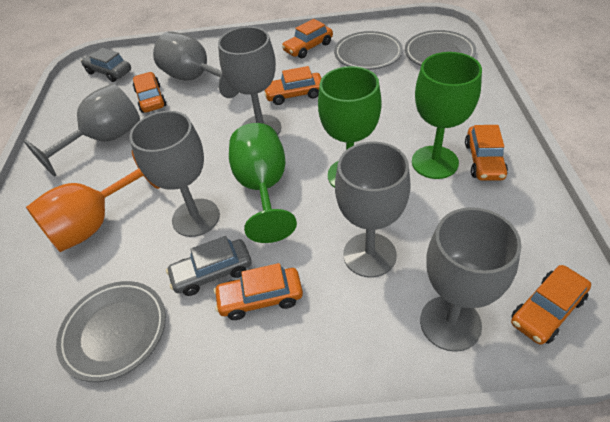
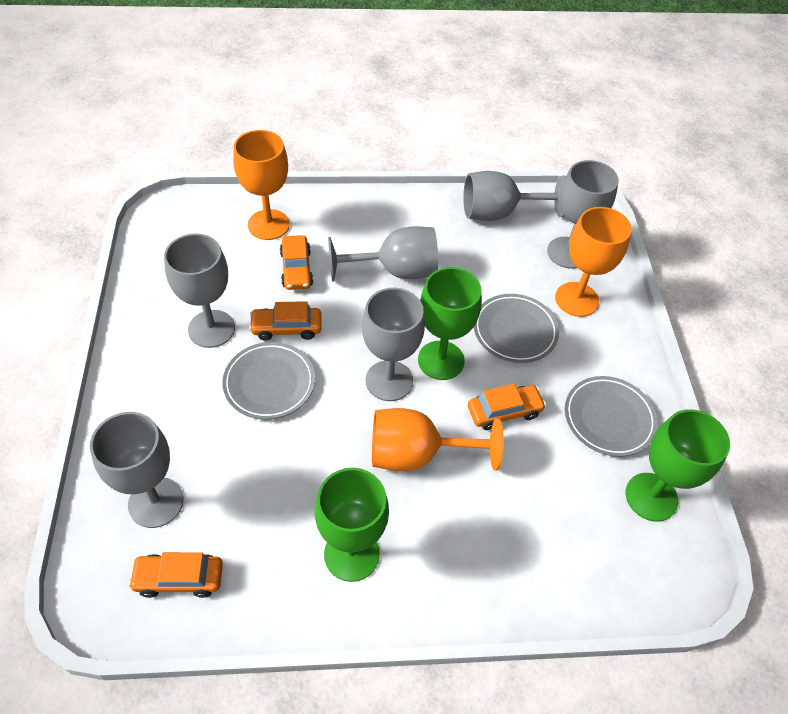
grey car: 2 -> 0
orange car: 6 -> 4
orange goblet: 1 -> 3

